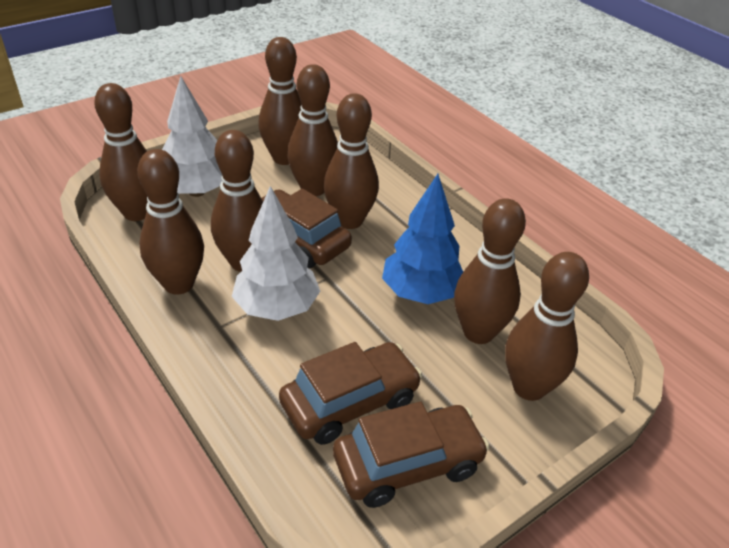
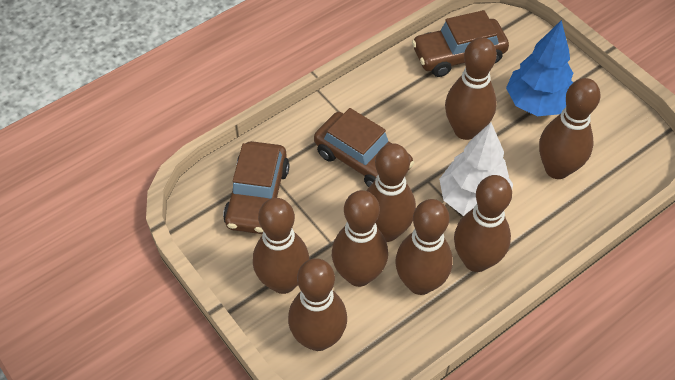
white tree: 2 -> 1

